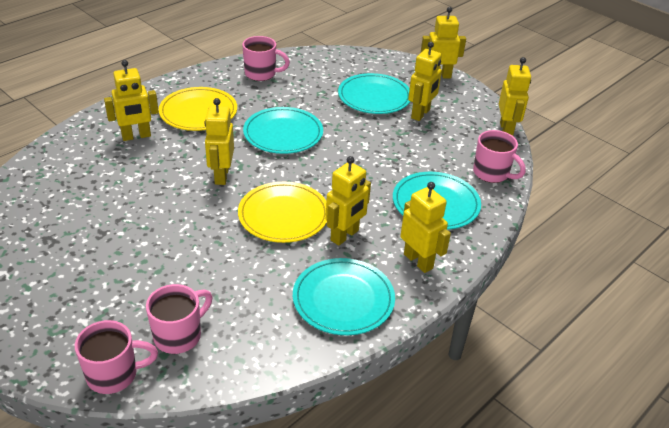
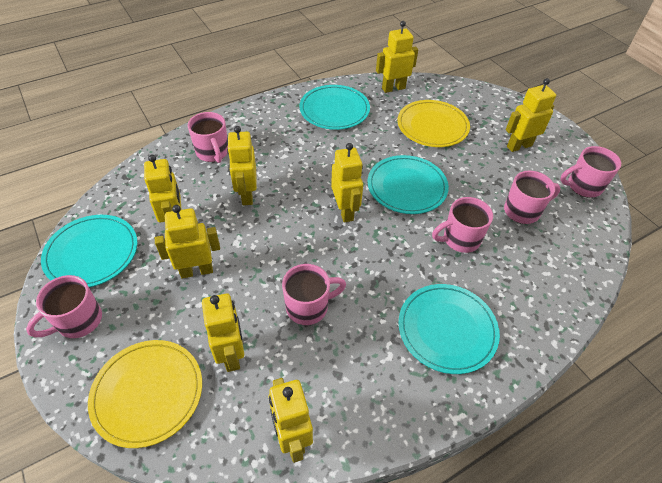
pink mug: 4 -> 6
yellow robot: 7 -> 8

